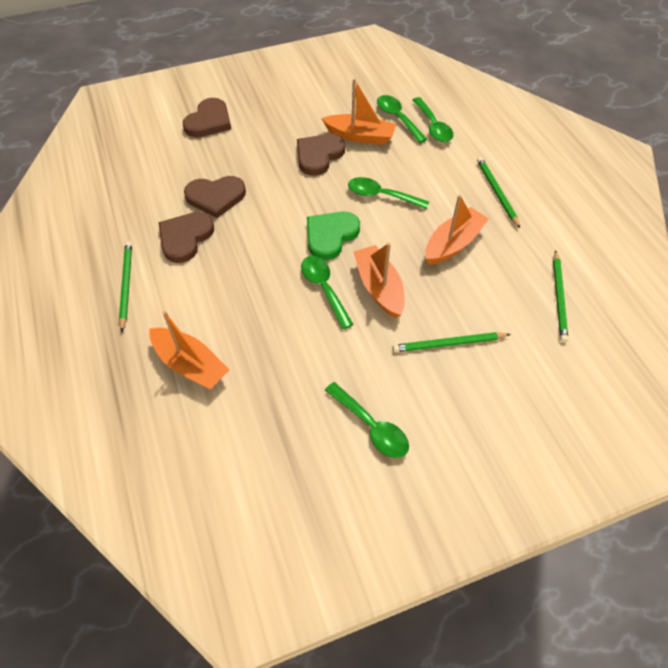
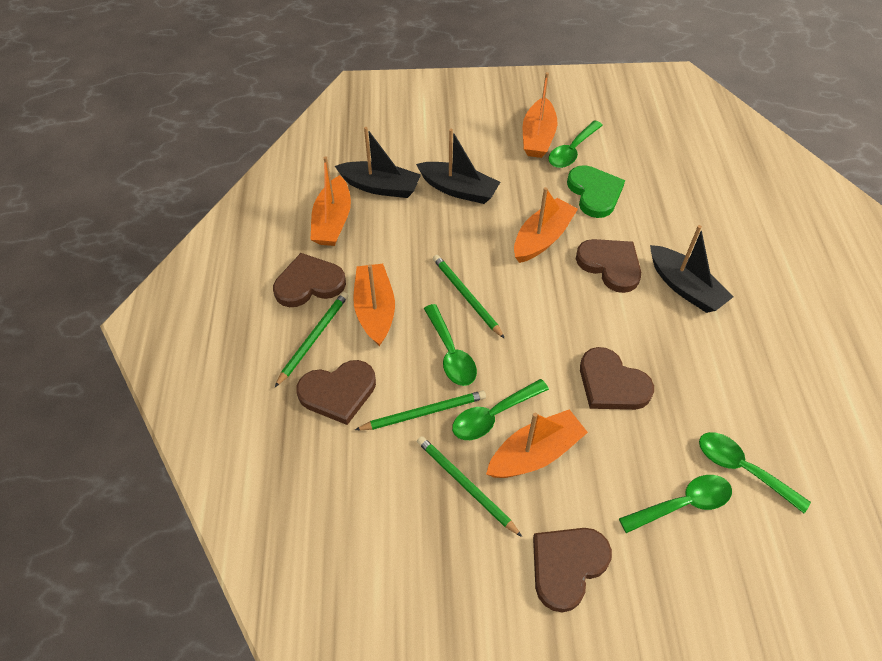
black boat: 0 -> 3
brown heart: 4 -> 5
orange boat: 4 -> 5

